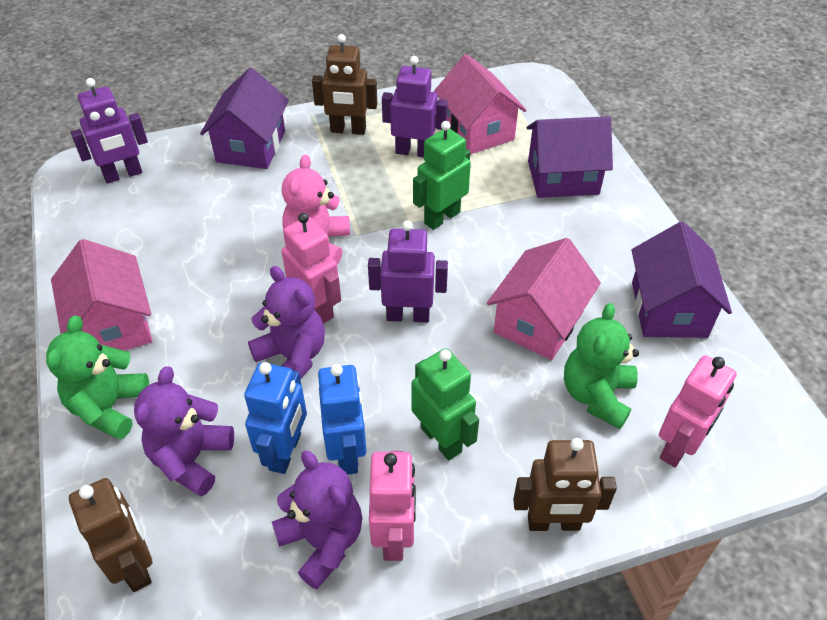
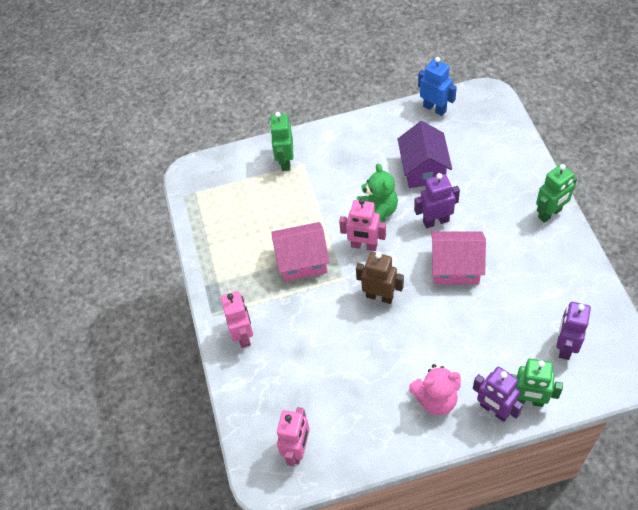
blue robot: 2 -> 1
brown robot: 3 -> 1
green robot: 2 -> 3
green teddy bear: 2 -> 1
pink house: 3 -> 2
purple house: 3 -> 1
purple teddy bear: 3 -> 0

